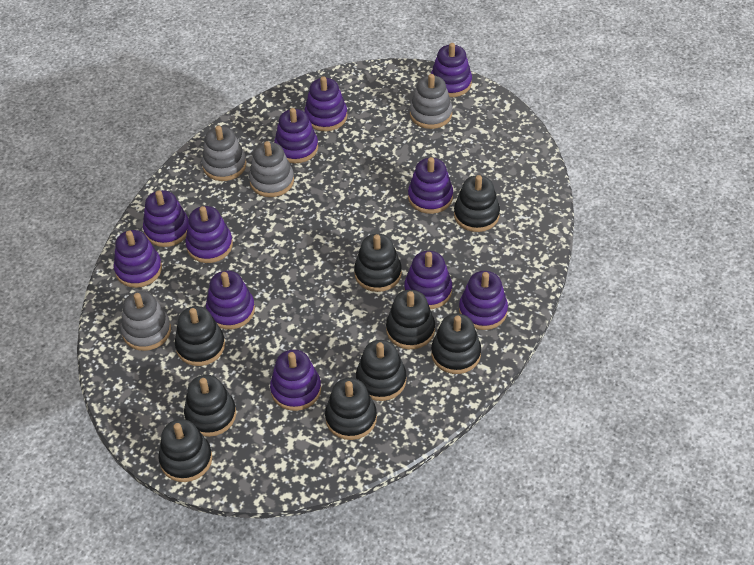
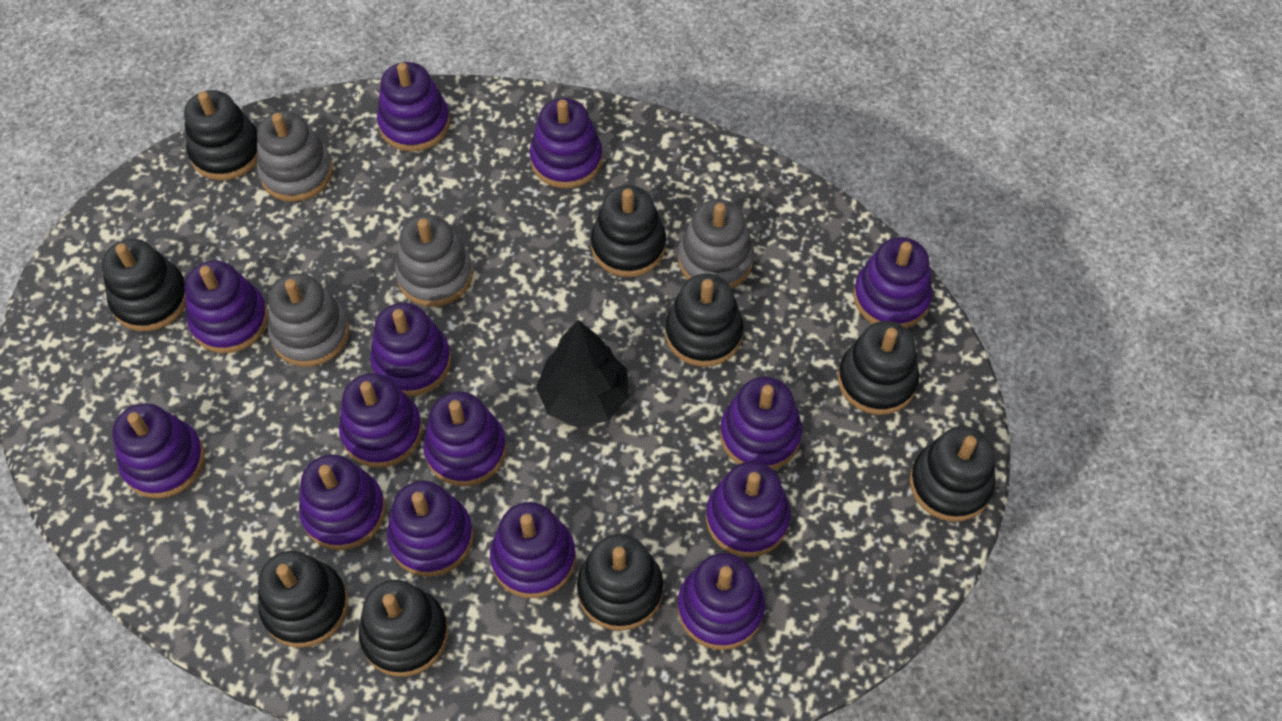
black tree: 0 -> 1
purple stacking toy: 11 -> 14

